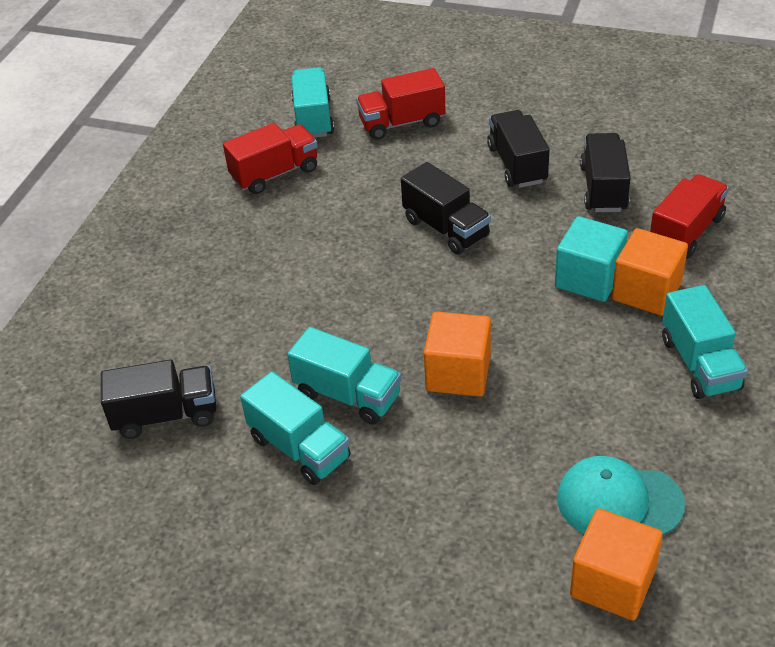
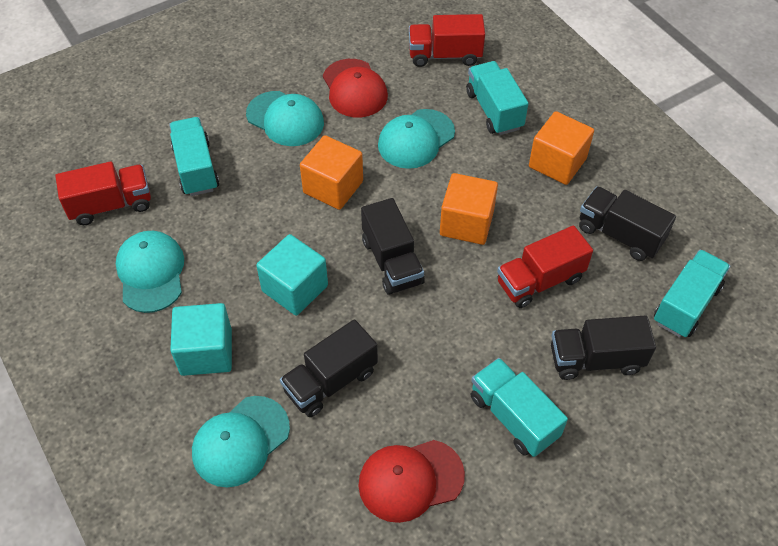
red cap: 0 -> 2
turquoise cap: 1 -> 4
turquoise cube: 1 -> 2

